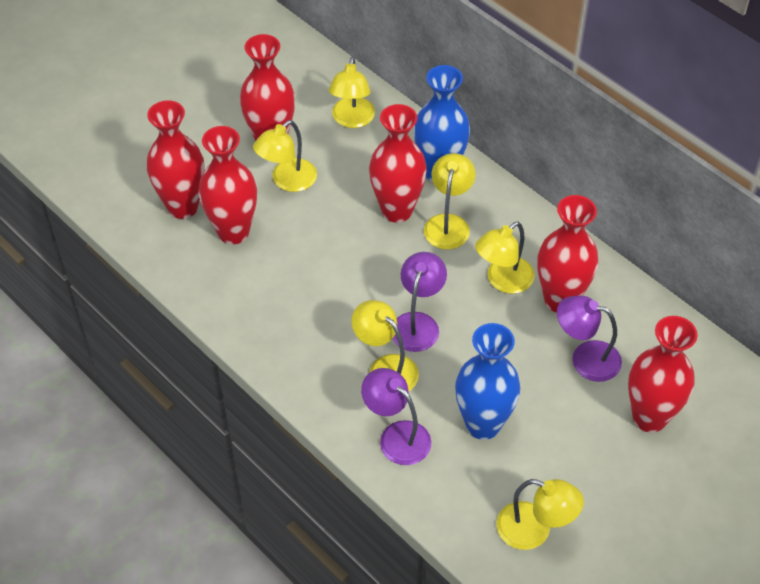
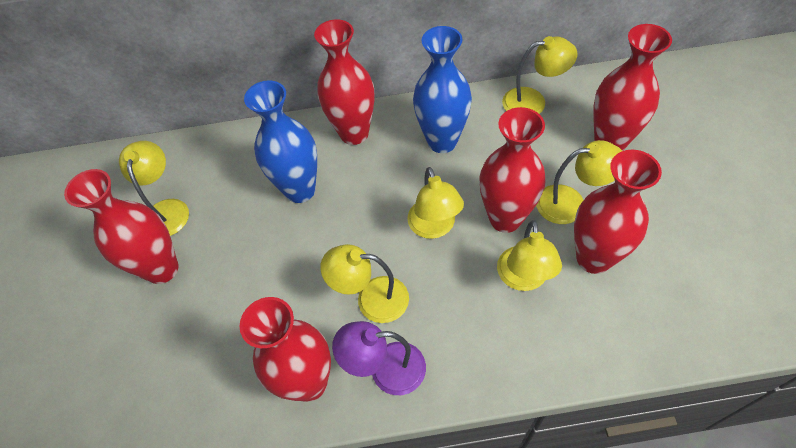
purple lamp: 3 -> 1

